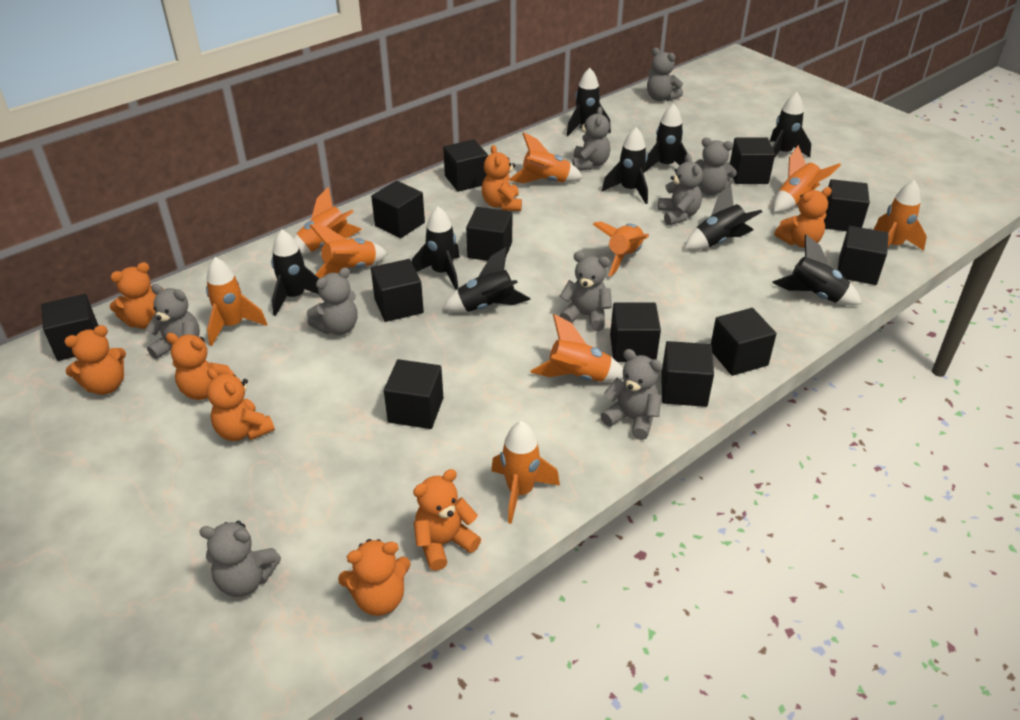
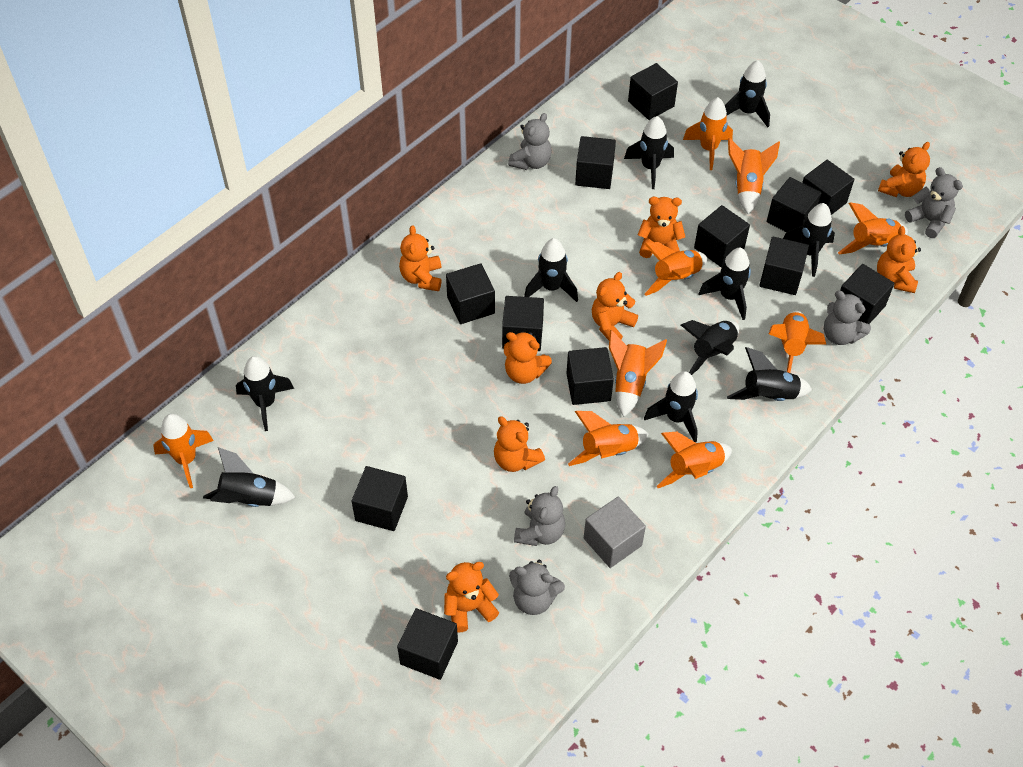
black rocket: 9 -> 10
grey cube: 0 -> 1
grey teddy bear: 9 -> 5

